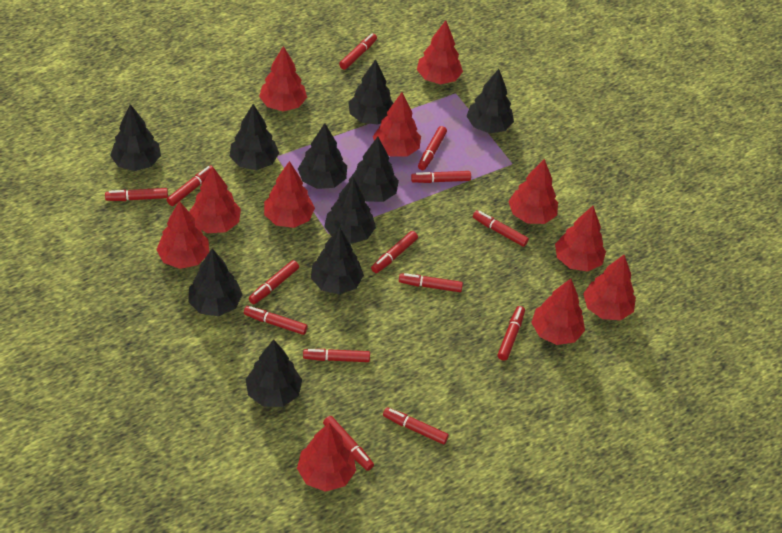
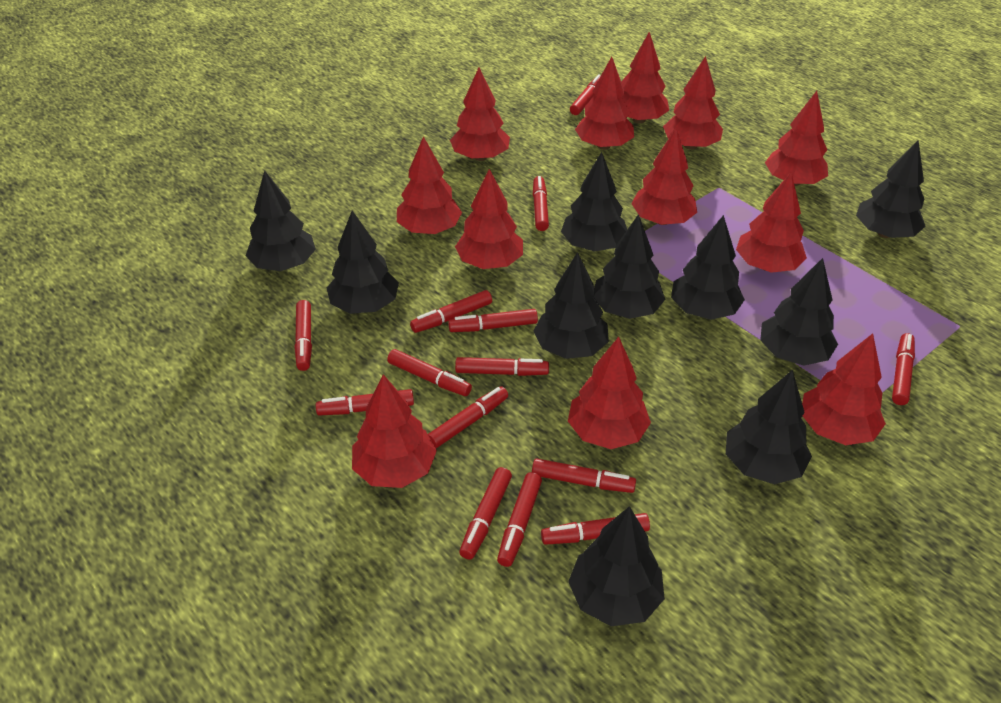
red tree: 11 -> 12

